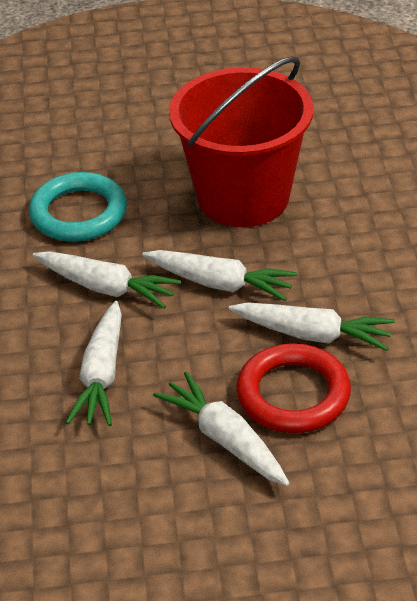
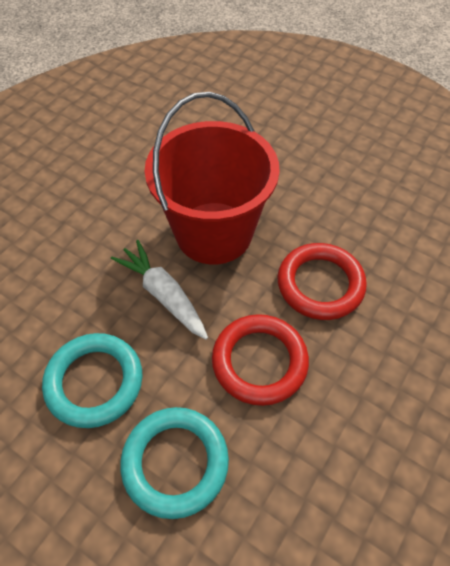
red ring: 1 -> 2
turquoise ring: 1 -> 2
white carrot: 5 -> 1

